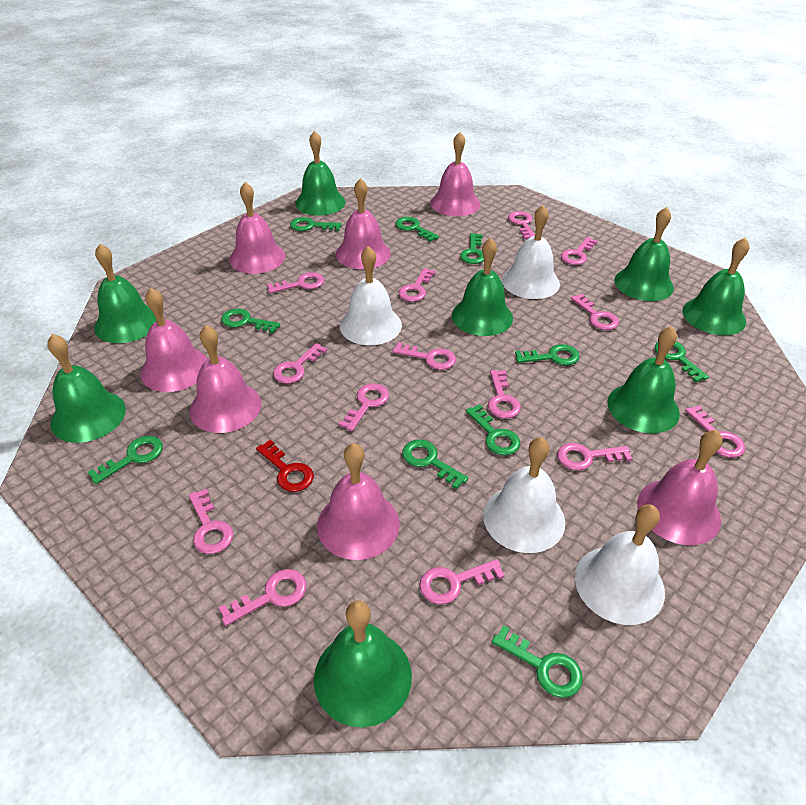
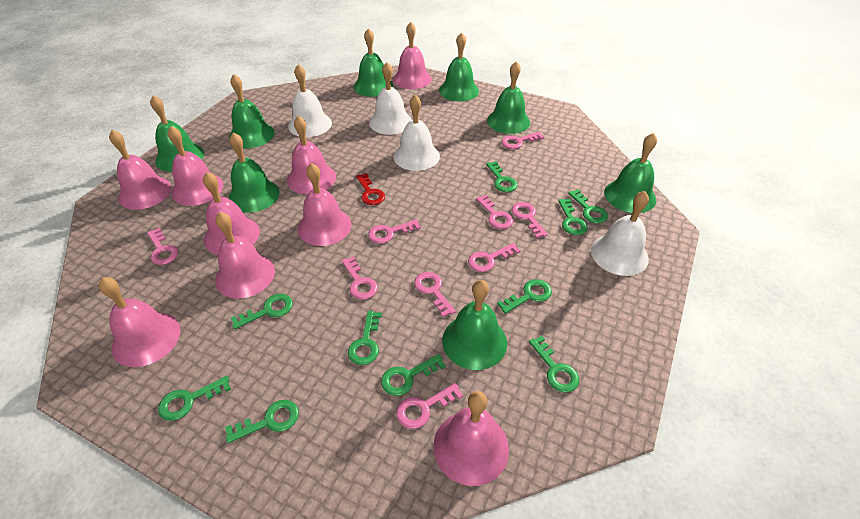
pink bell: 7 -> 9
pink key: 14 -> 9

